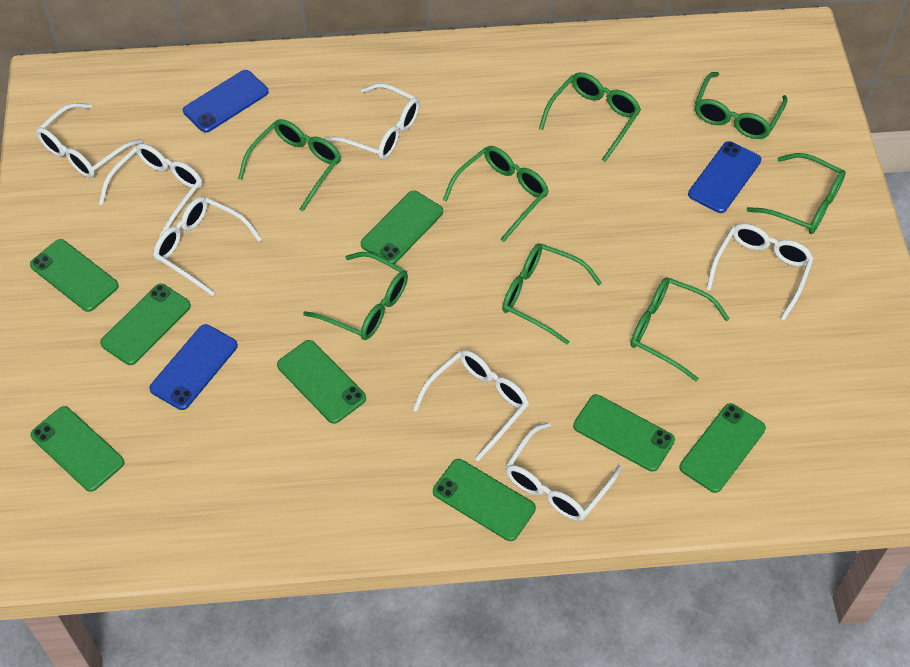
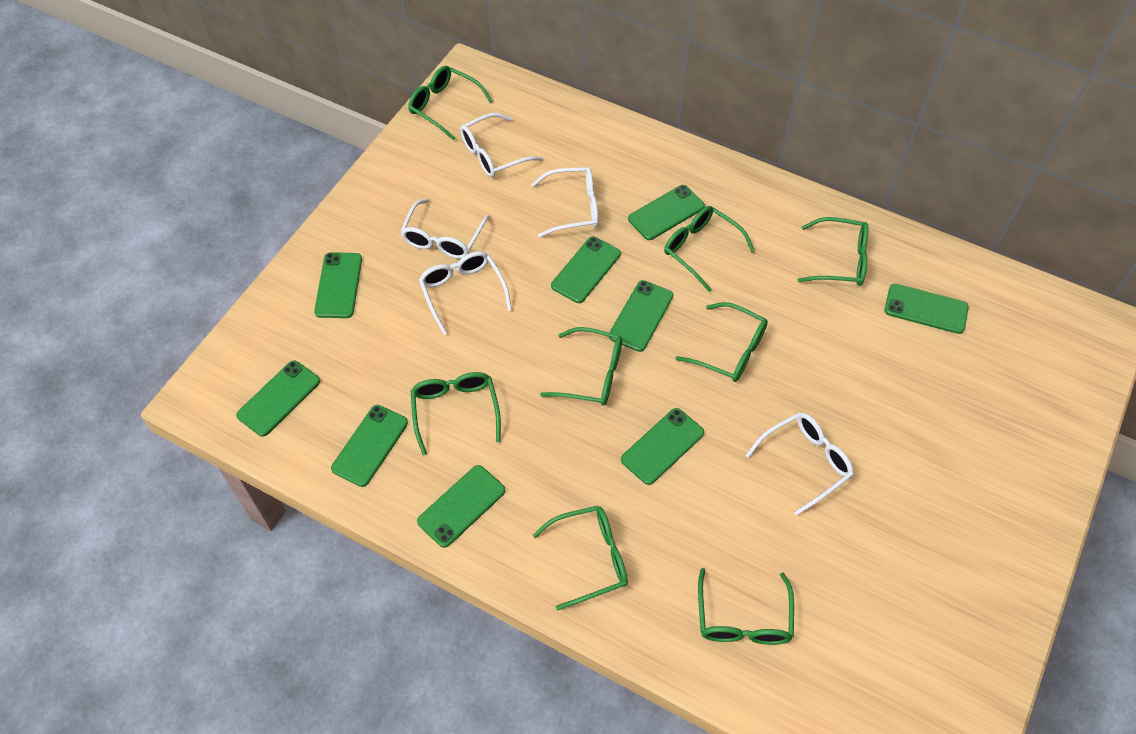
blue phone: 3 -> 0
green phone: 8 -> 9
white glasses: 7 -> 5

